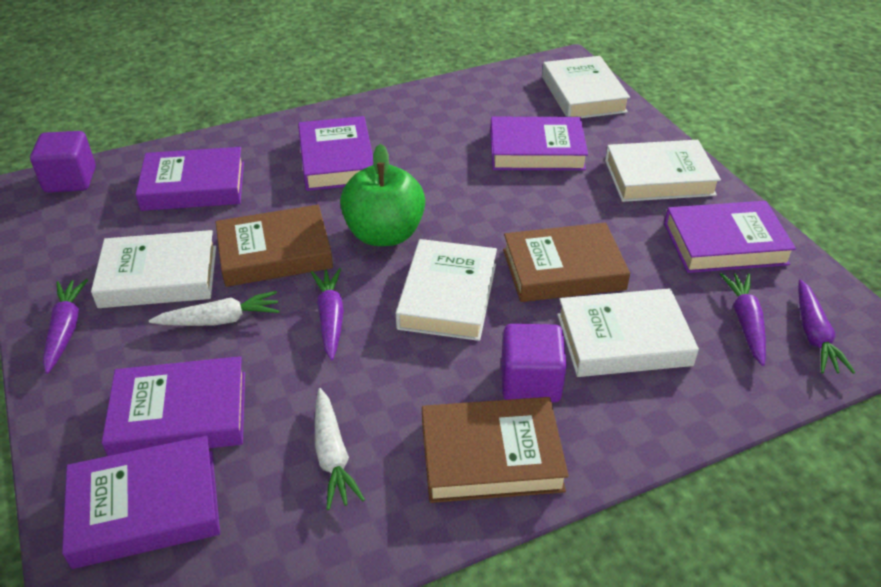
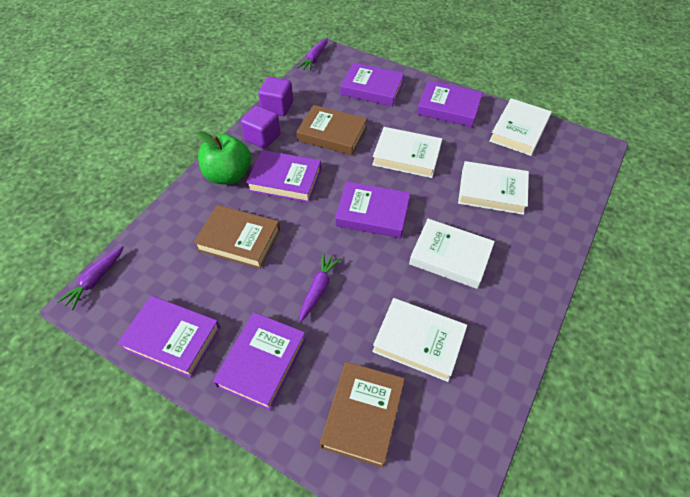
purple carrot: 4 -> 3
white carrot: 2 -> 0

